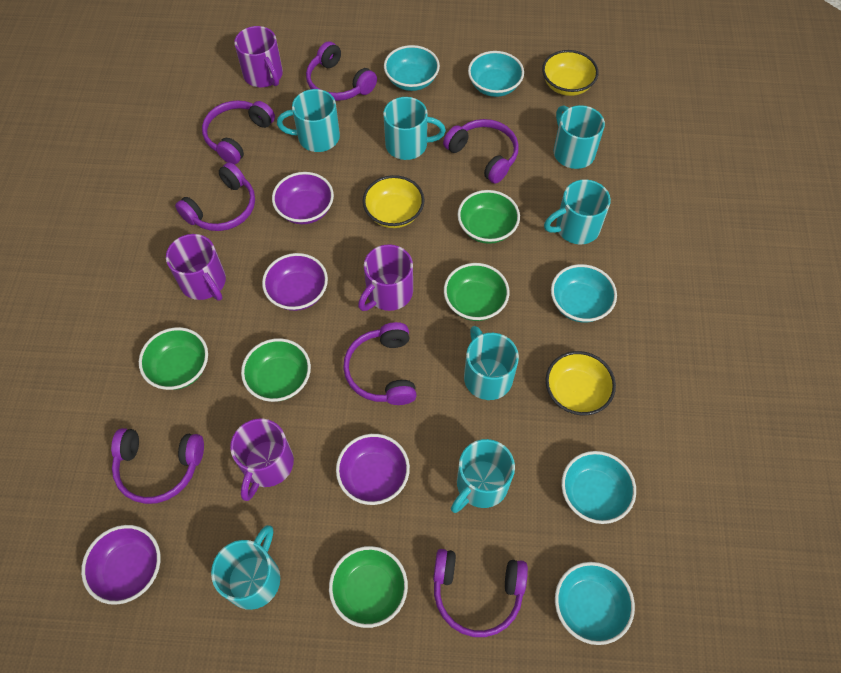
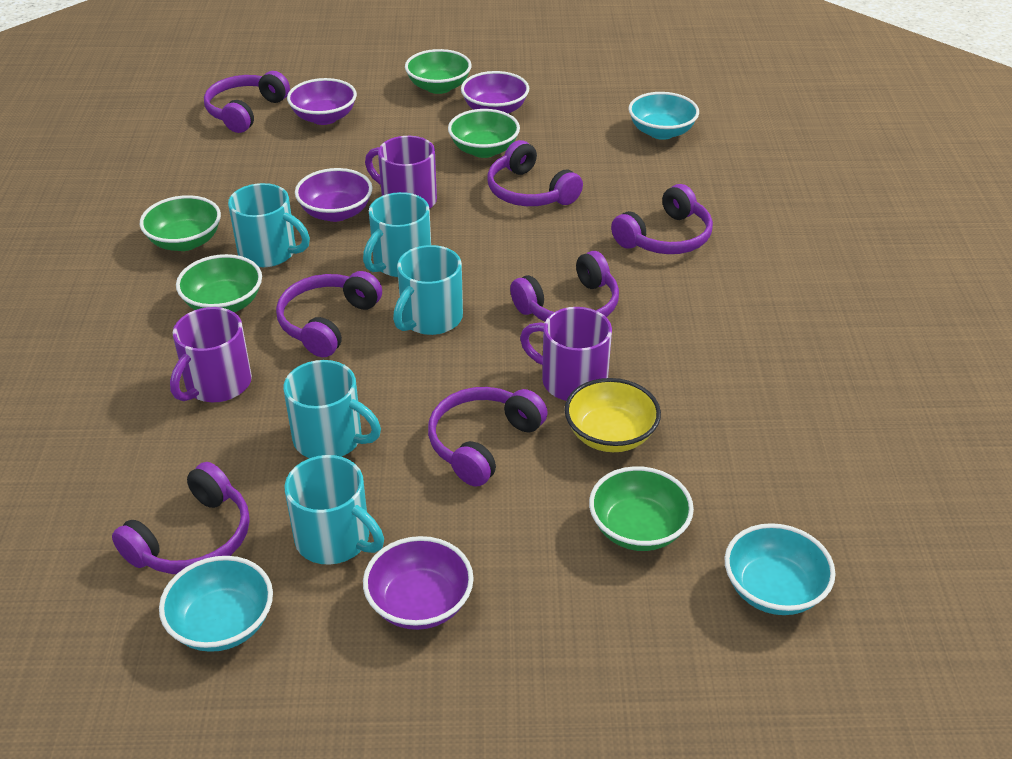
purple mug: 4 -> 3
turquoise bowl: 5 -> 3
turquoise mug: 7 -> 5
yellow bowl: 3 -> 1

